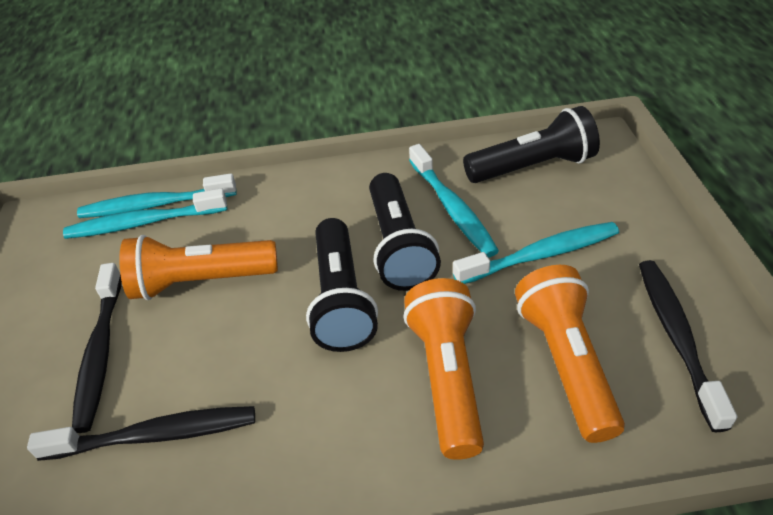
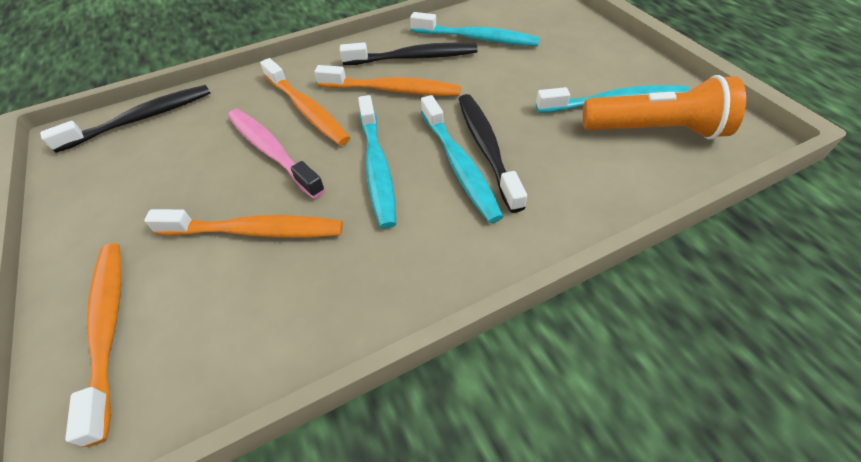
black flashlight: 3 -> 0
orange flashlight: 3 -> 1
orange toothbrush: 0 -> 4
pink toothbrush: 0 -> 1

